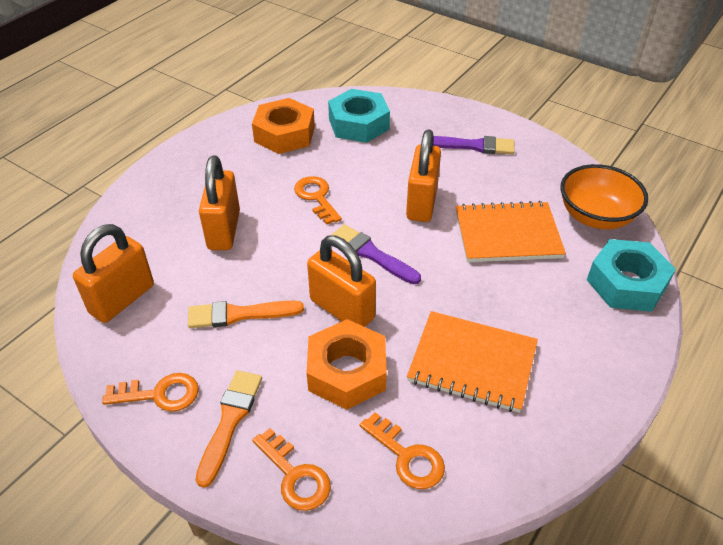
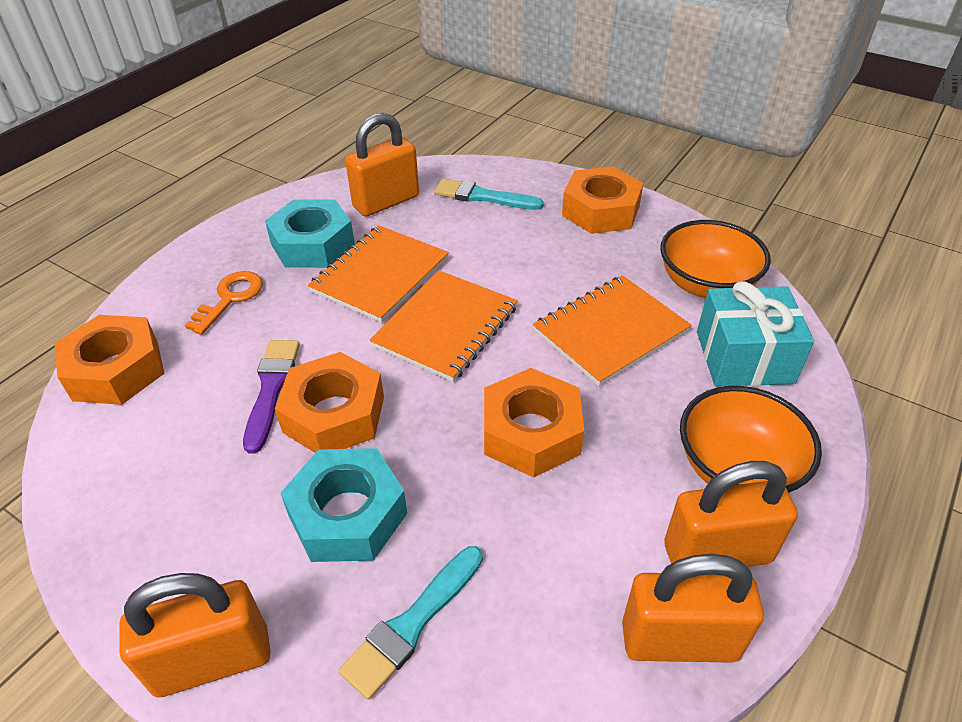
orange bowl: 1 -> 2
orange brush: 2 -> 0
orange key: 4 -> 1
orange notebook: 2 -> 3
orange nut: 2 -> 4
purple brush: 2 -> 1
turquoise brush: 0 -> 2
turquoise gift: 0 -> 1

